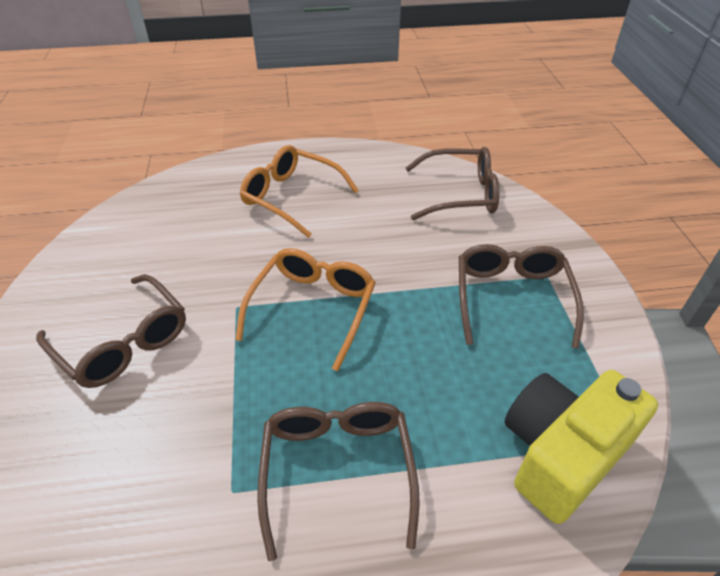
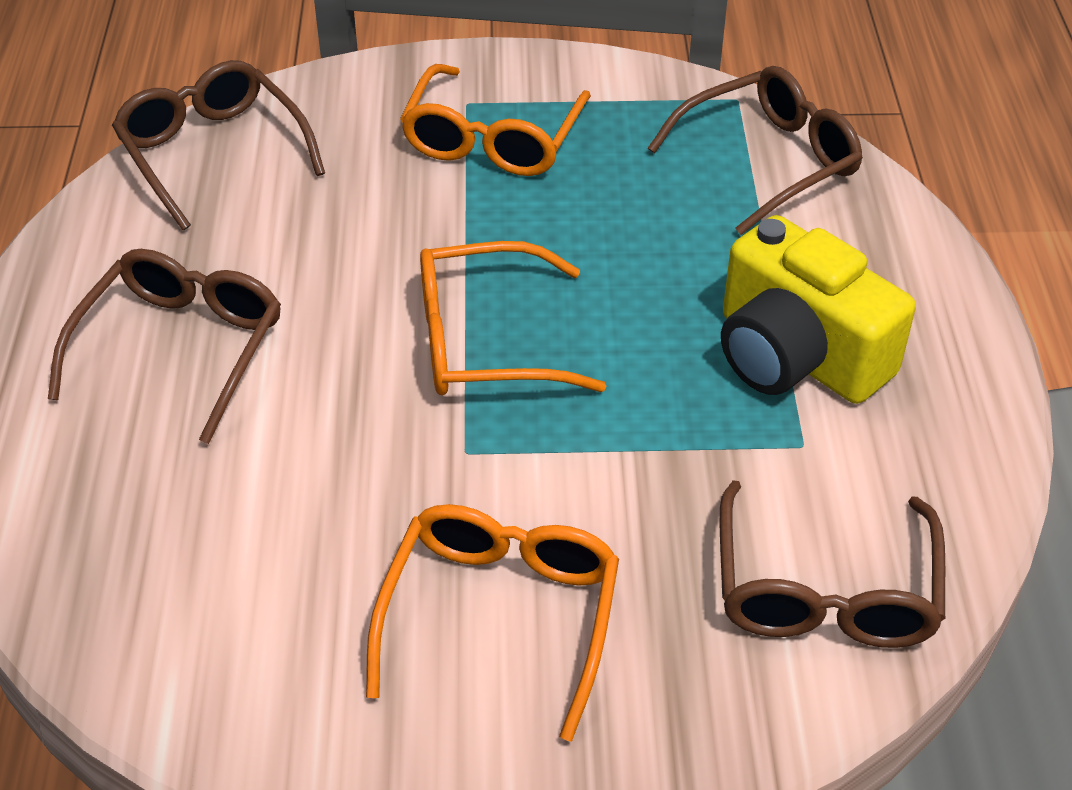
orange glasses: 2 -> 3

